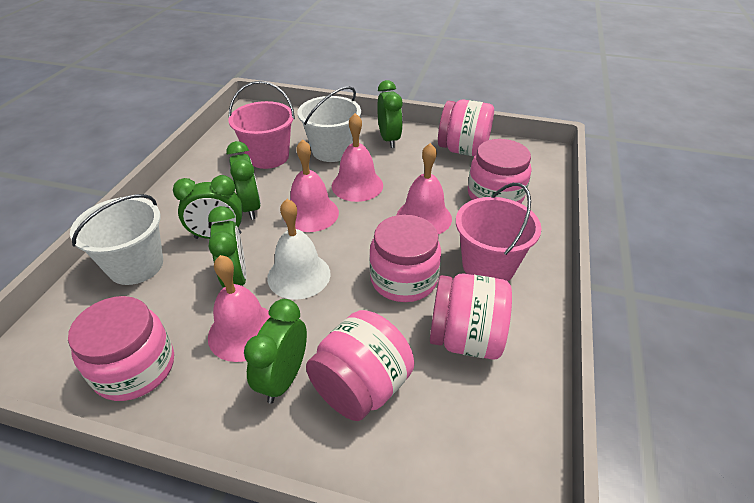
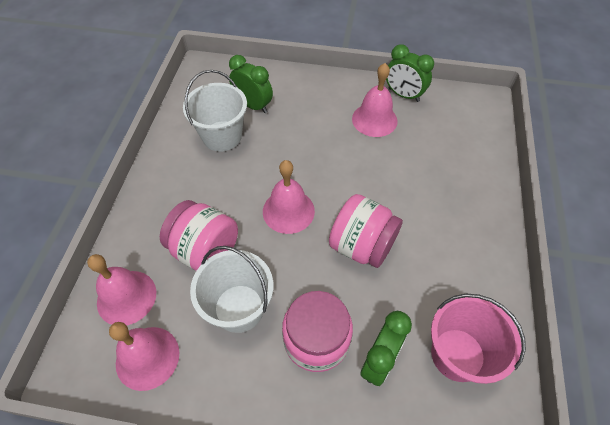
green clock: 5 -> 3
pink bucket: 2 -> 1
pink jar: 6 -> 3
white bell: 1 -> 0

